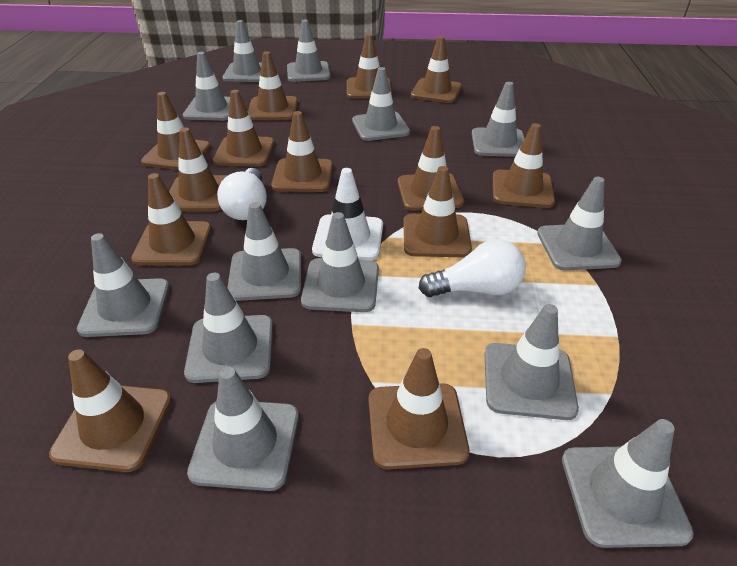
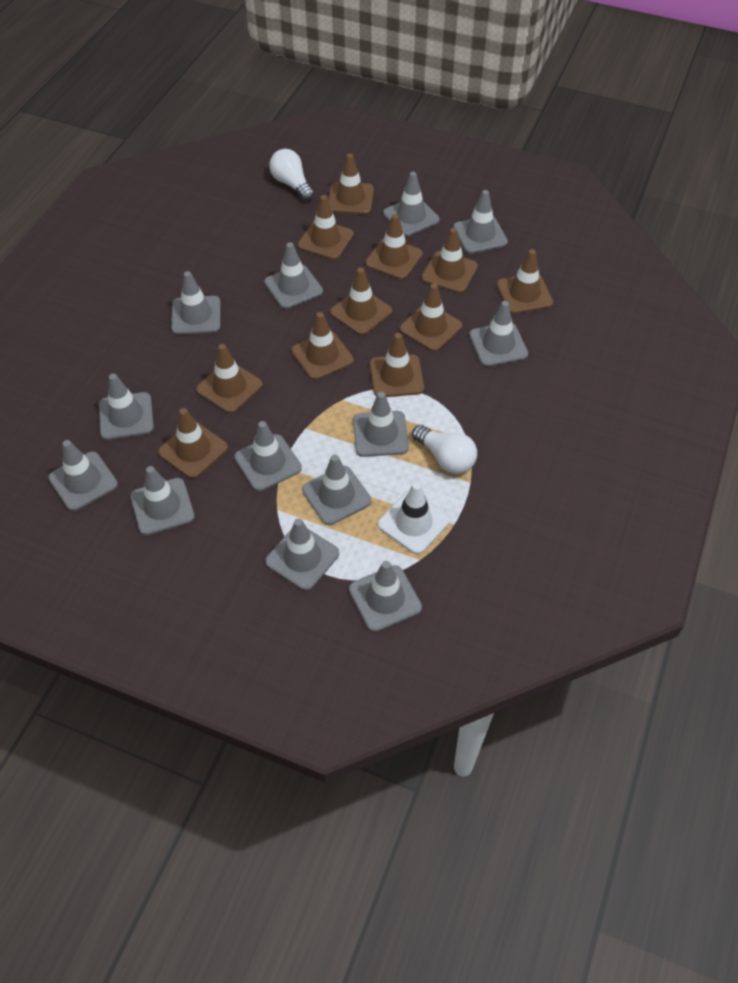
brown traffic cone: 13 -> 11

